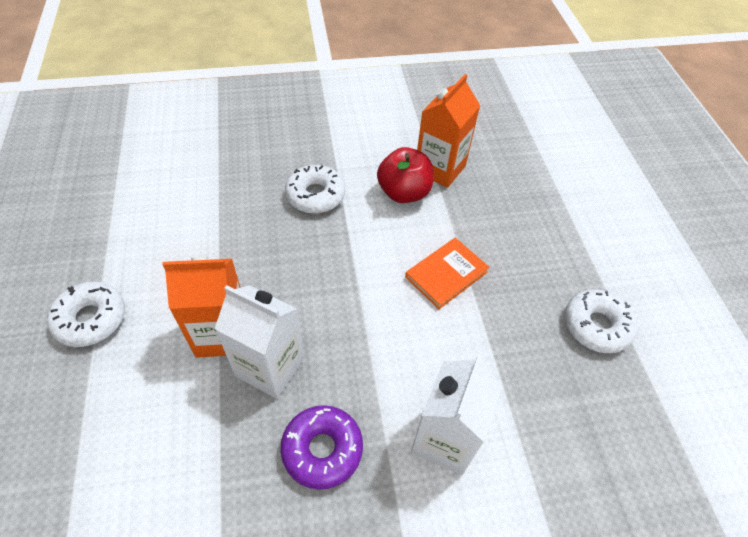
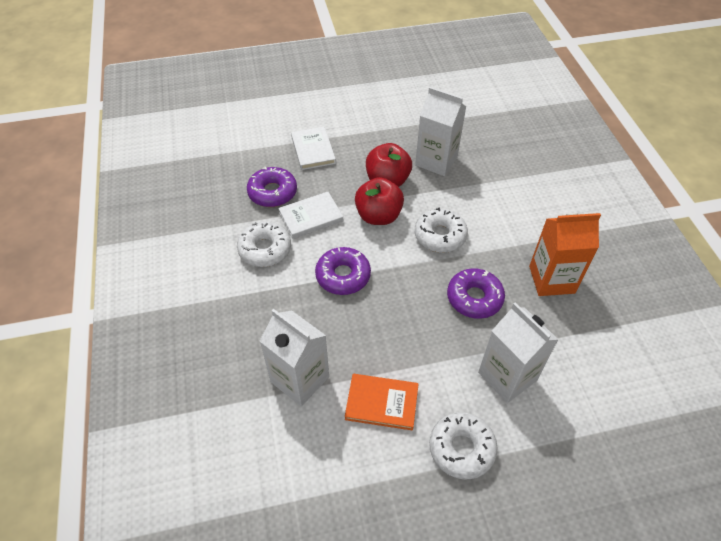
orange carton: 2 -> 1
purple donut: 1 -> 3
red apple: 1 -> 2
white book: 0 -> 2
white carton: 2 -> 3

